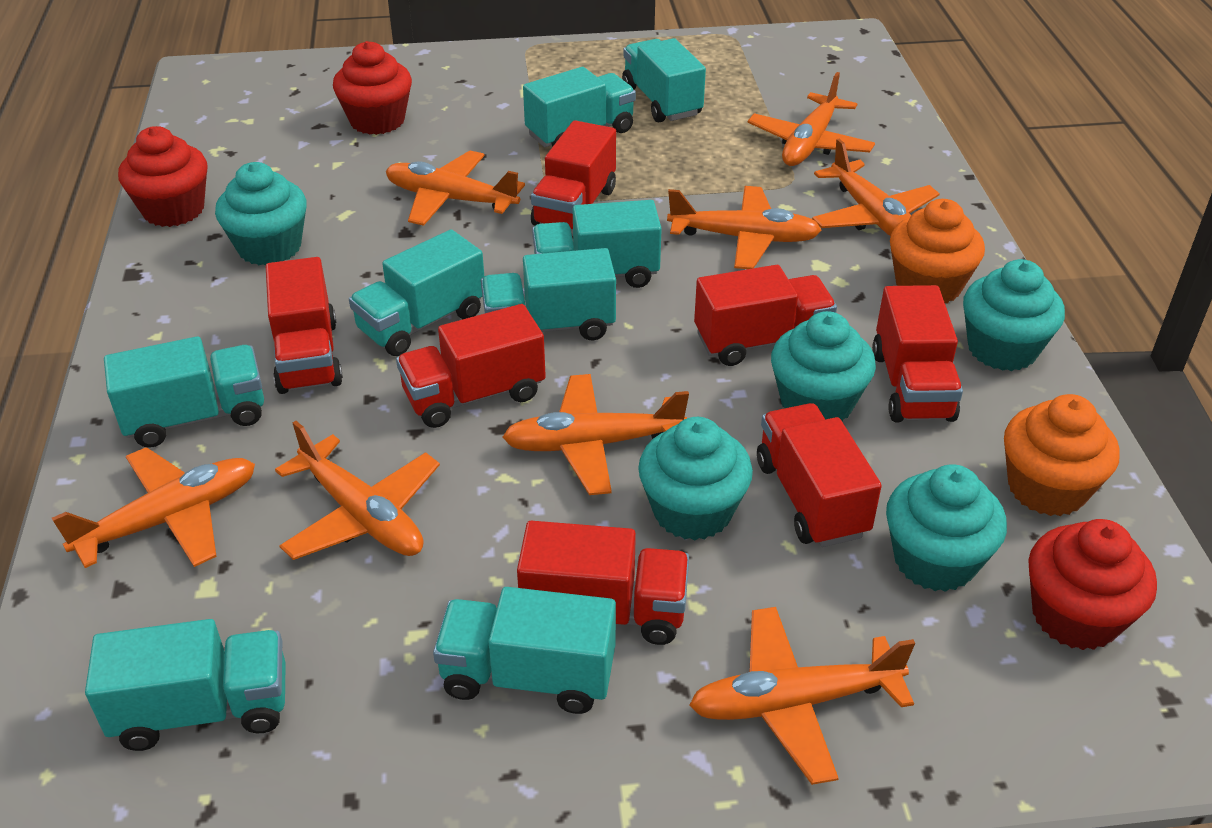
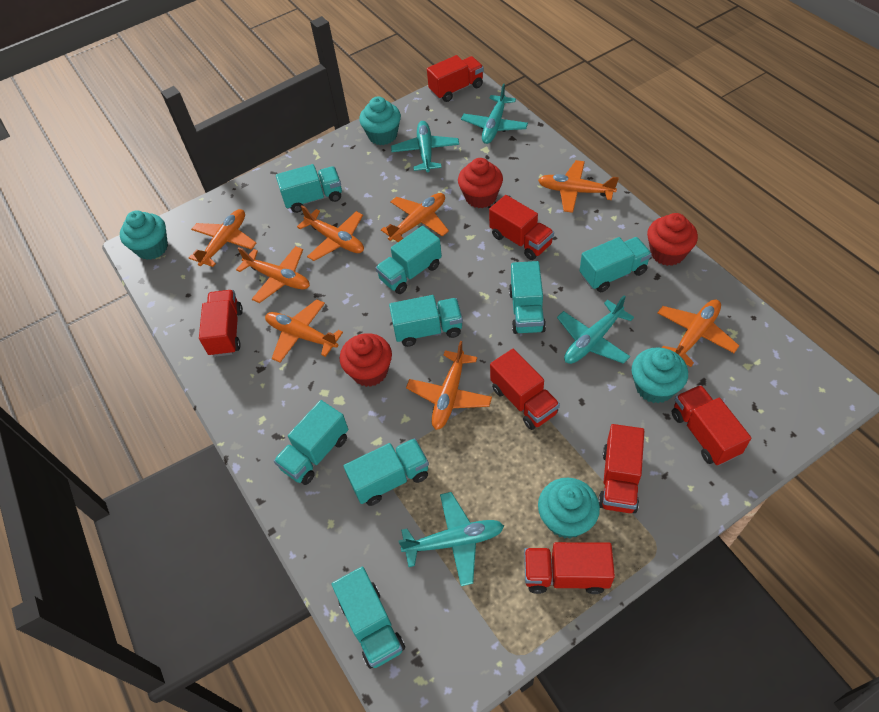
orange cupcake: 2 -> 0
turquoise cupcake: 5 -> 4
turquoise plane: 0 -> 4

